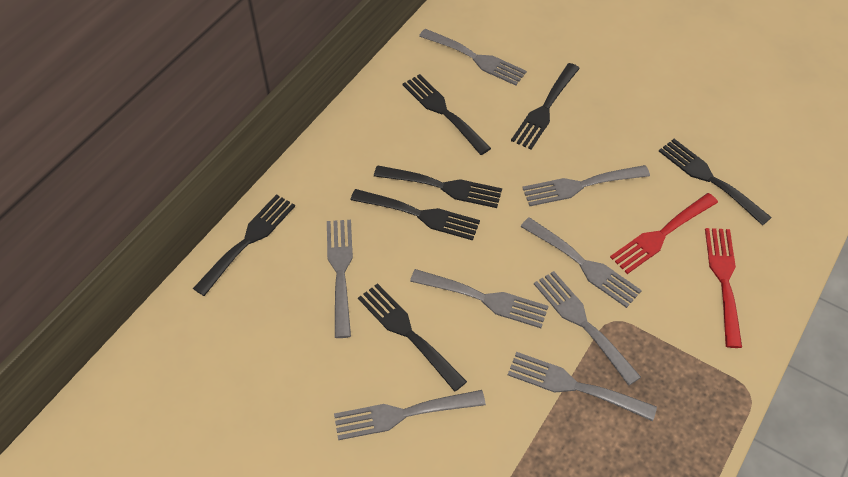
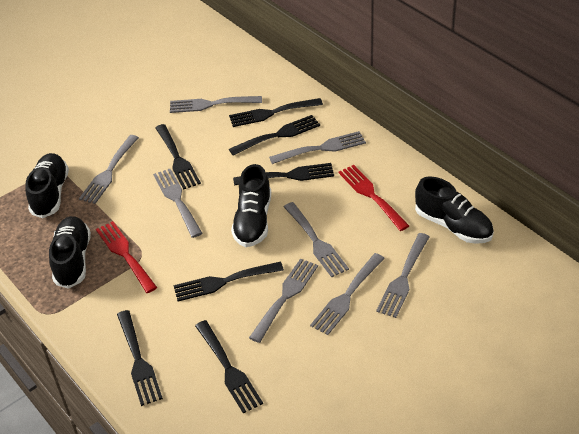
black shoe: 0 -> 4

